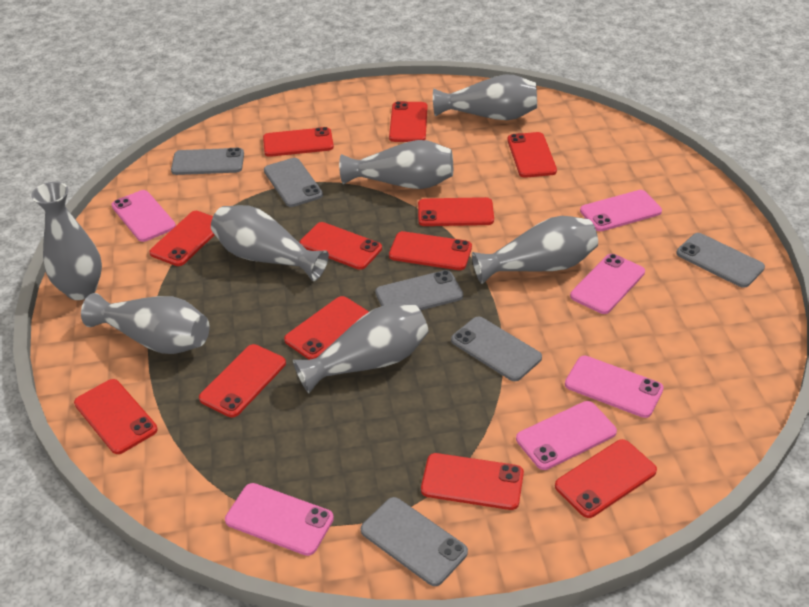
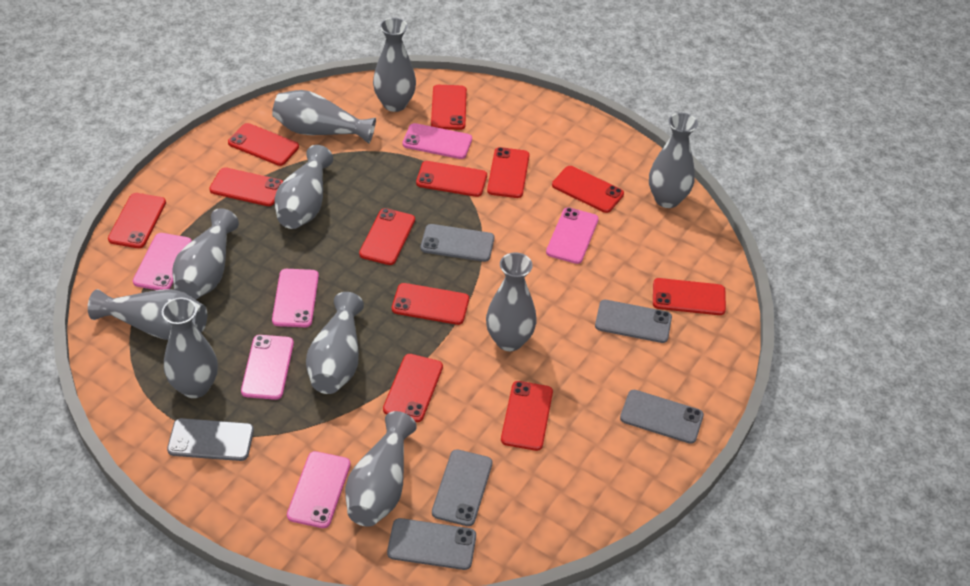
grey vase: 7 -> 10

